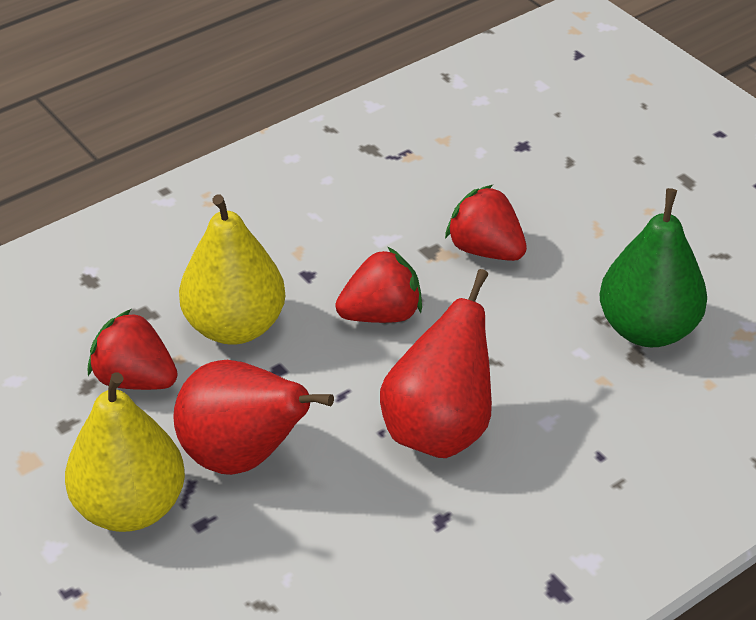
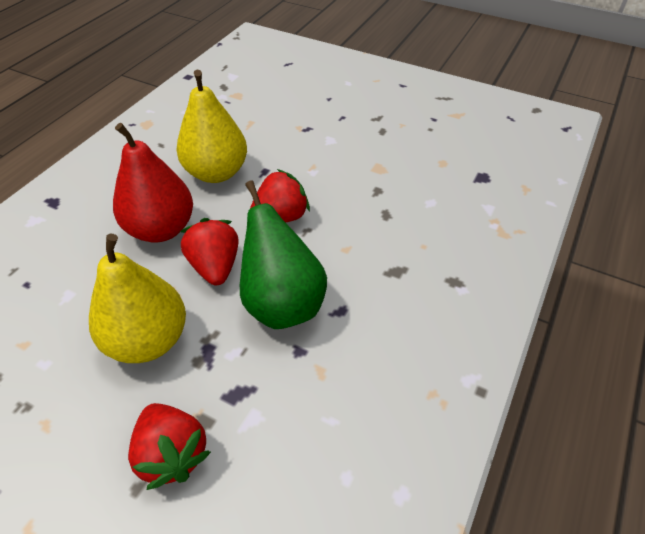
red pear: 2 -> 1

